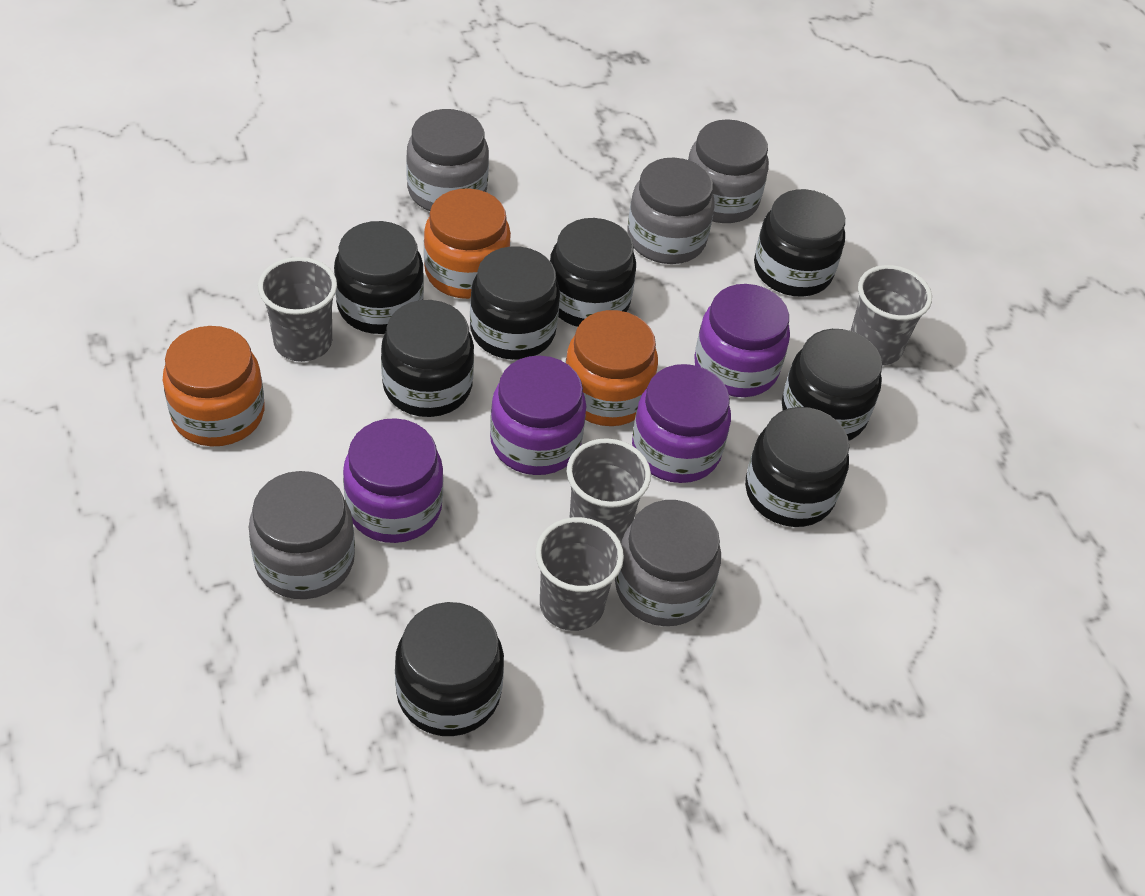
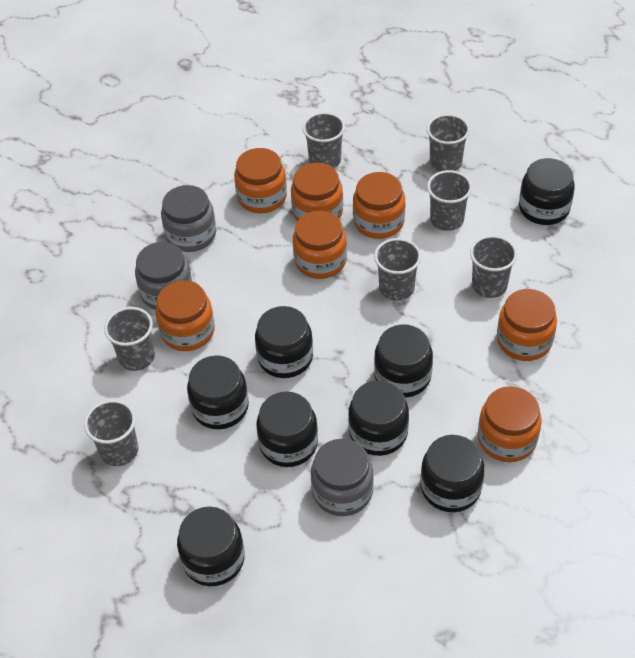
grey cup: 4 -> 7
grey jar: 5 -> 3
orange jar: 3 -> 7
purple jar: 4 -> 0

